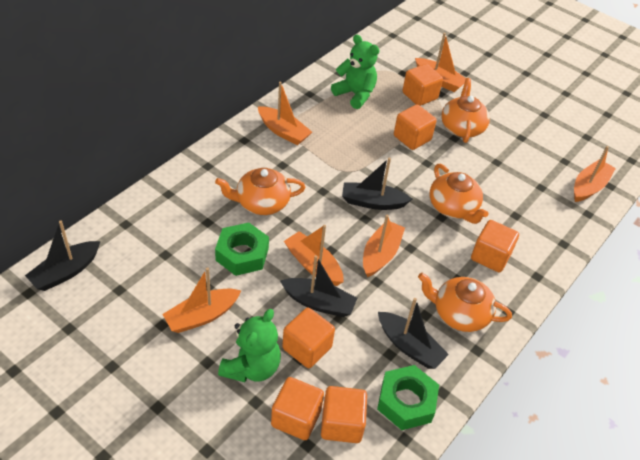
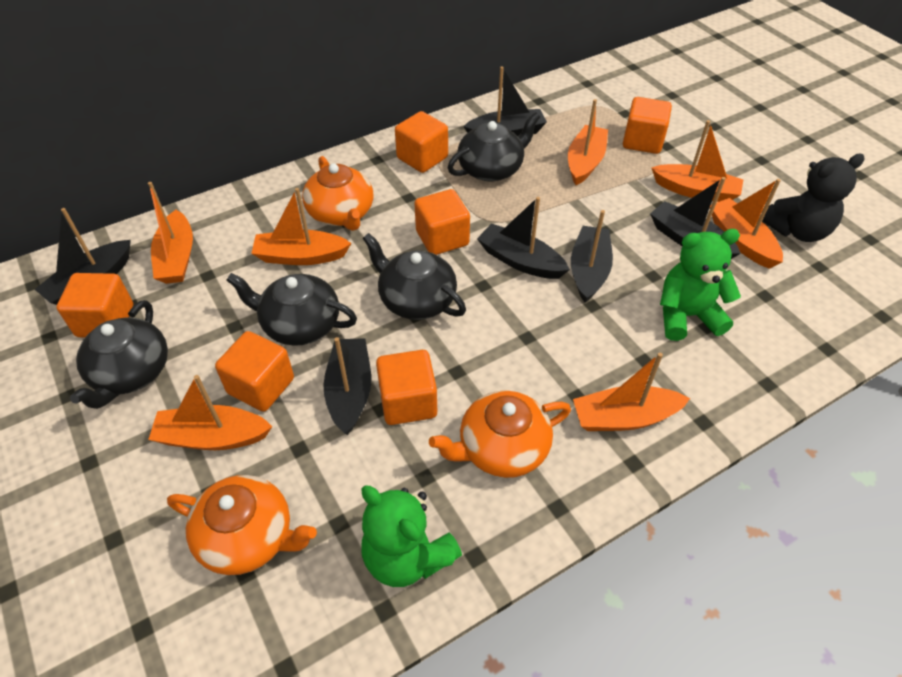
black boat: 4 -> 6
black teapot: 0 -> 4
black teddy bear: 0 -> 1
green nut: 2 -> 0
orange boat: 6 -> 7
orange teapot: 4 -> 3

